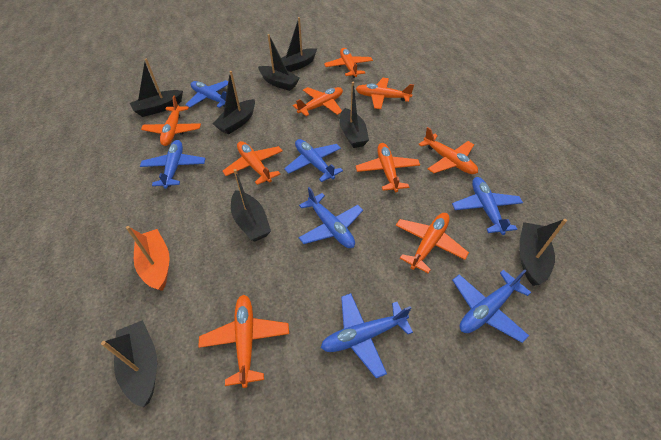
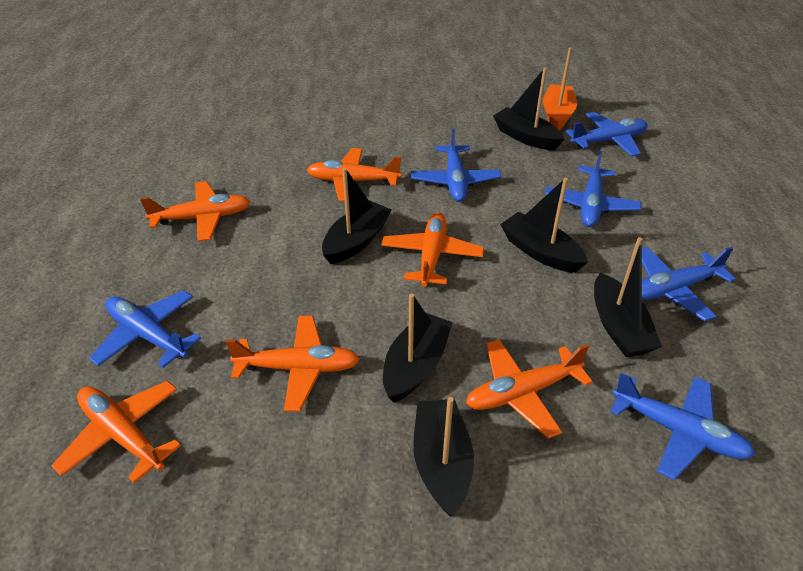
black boat: 8 -> 6
blue plane: 7 -> 6
orange plane: 9 -> 6

